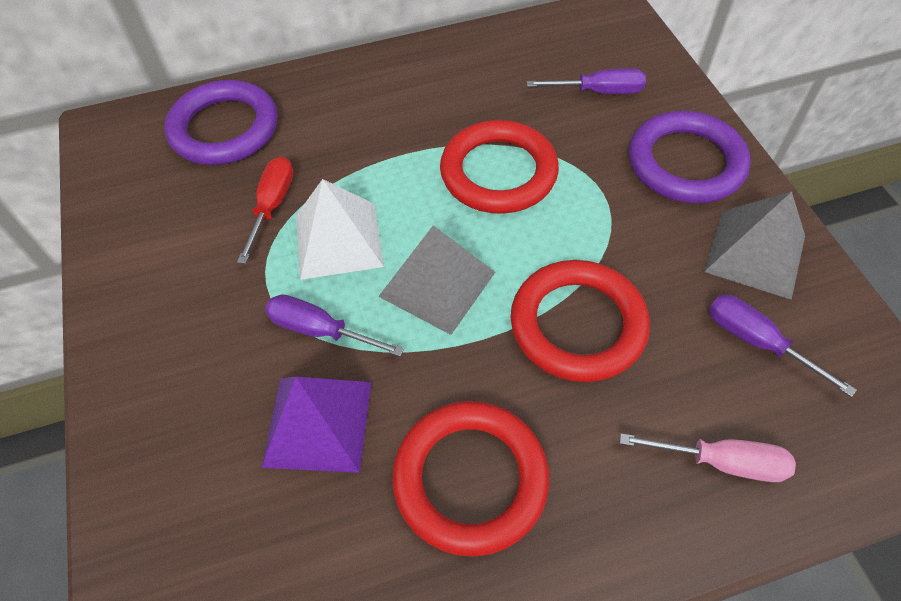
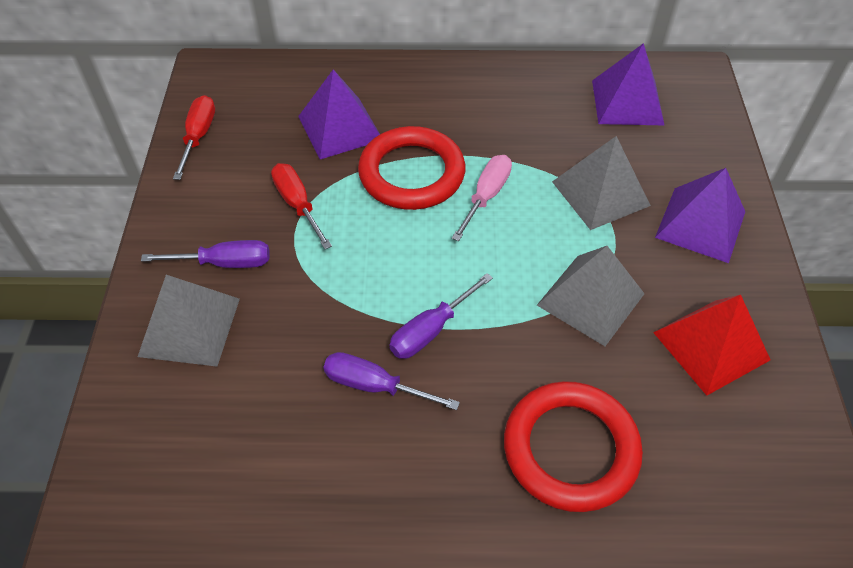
grey pyramid: 2 -> 3
purple pyramid: 1 -> 3
purple ring: 2 -> 0
red pyramid: 0 -> 1
red ring: 3 -> 2
red screwdriver: 1 -> 2
white pyramid: 1 -> 0

